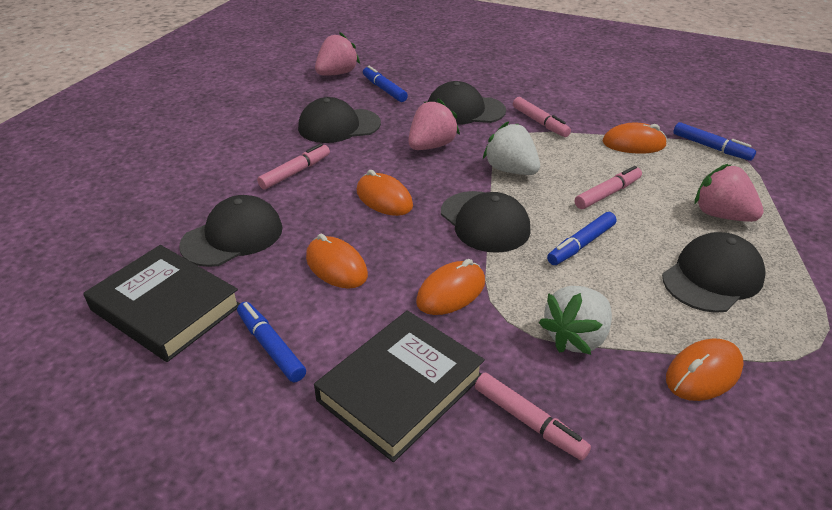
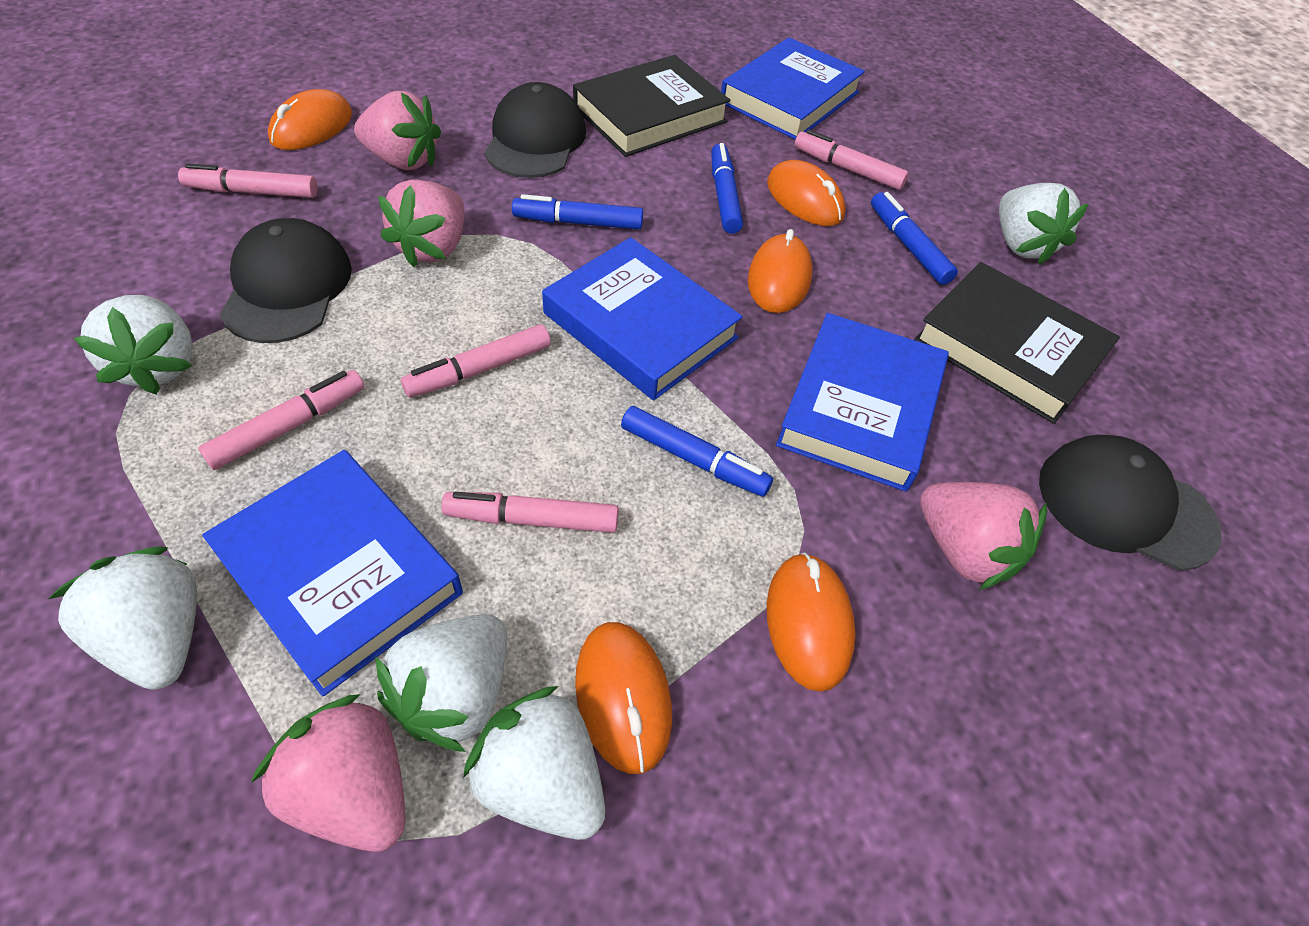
black cap: 5 -> 3
blue book: 0 -> 4
pink marker: 4 -> 5
pink strawberry: 3 -> 4
white strawberry: 2 -> 5

